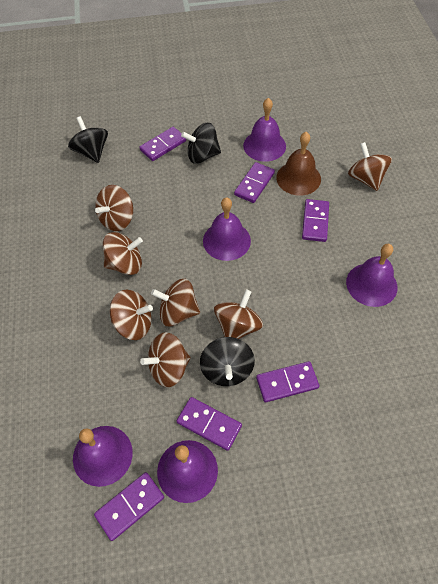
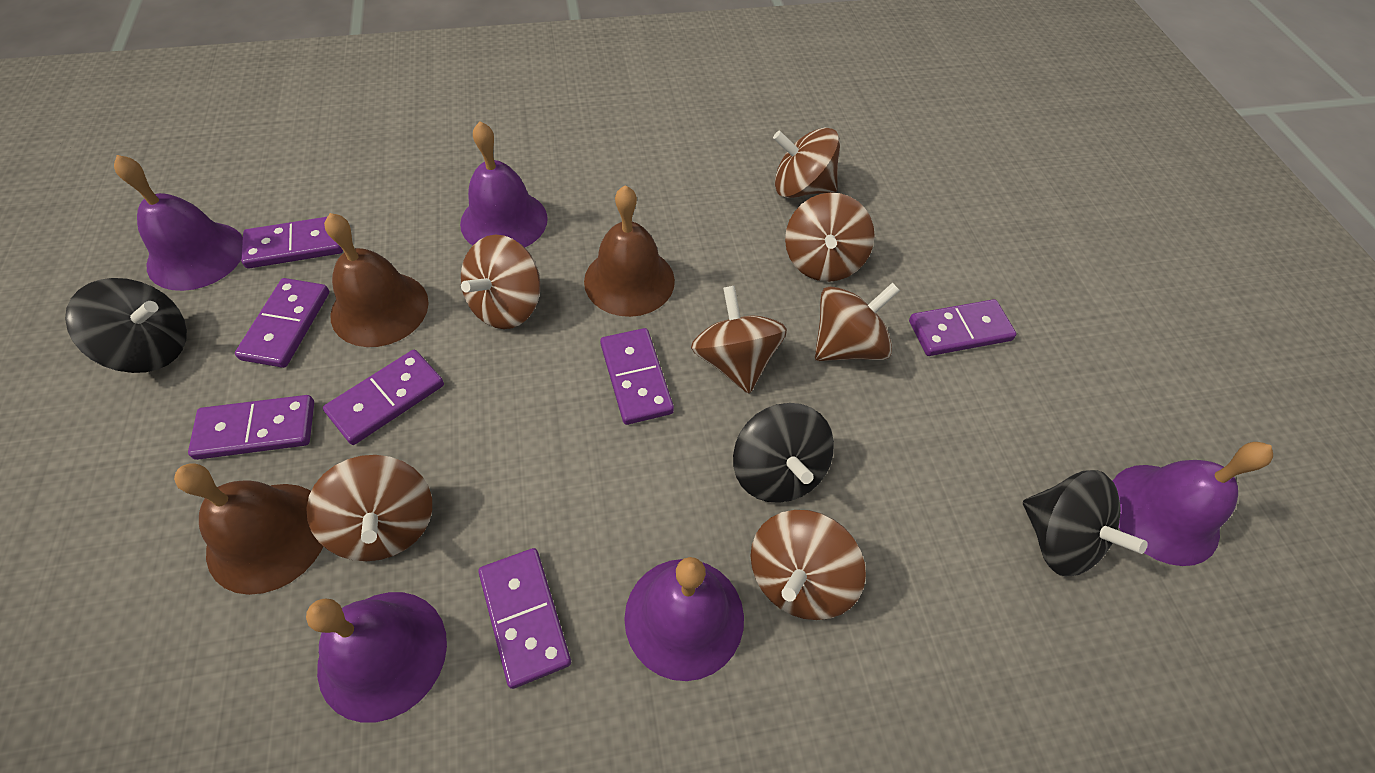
brown bell: 1 -> 3
purple domino: 6 -> 7

